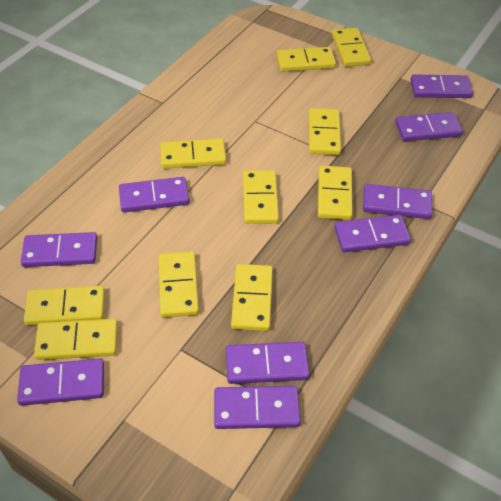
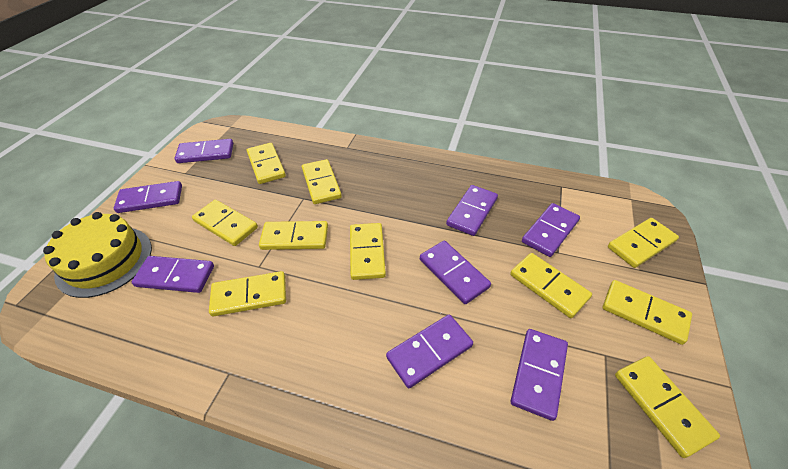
purple domino: 9 -> 8
yellow cake: 0 -> 1

